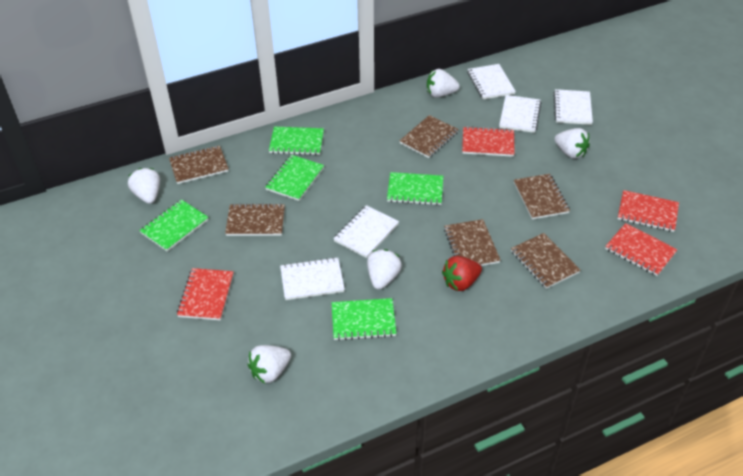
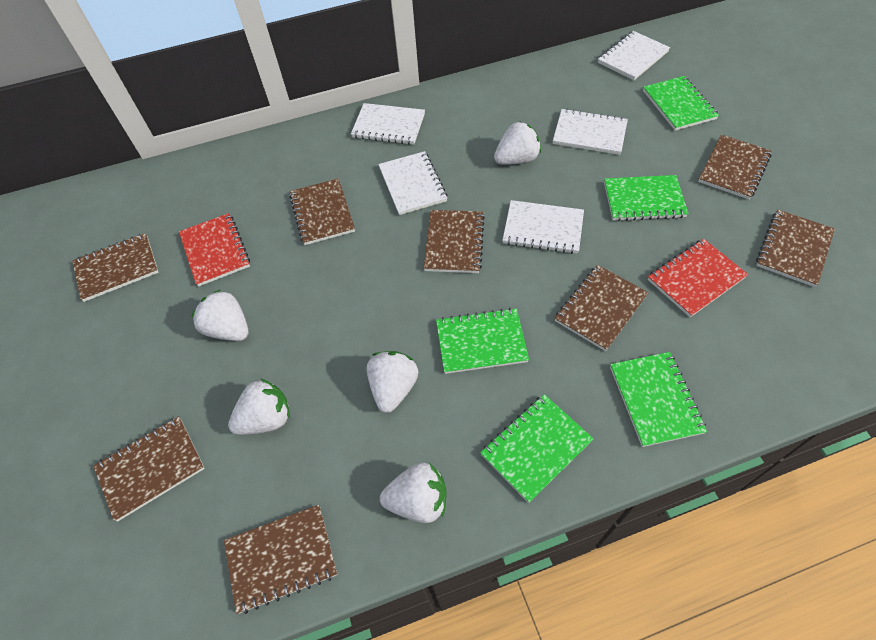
brown notebook: 6 -> 8
red notebook: 4 -> 2
red strawberry: 1 -> 0

